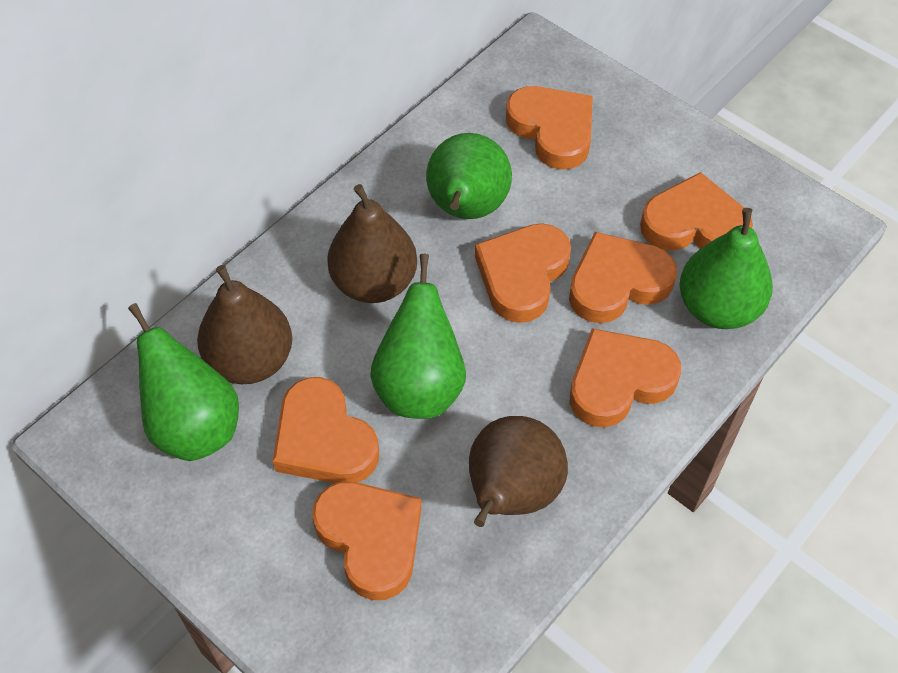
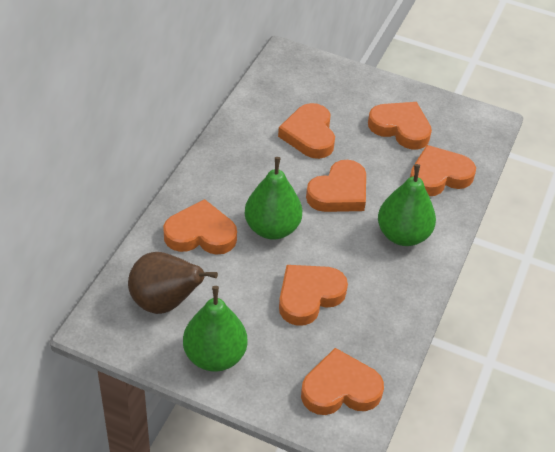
brown pear: 3 -> 1
green pear: 4 -> 3

